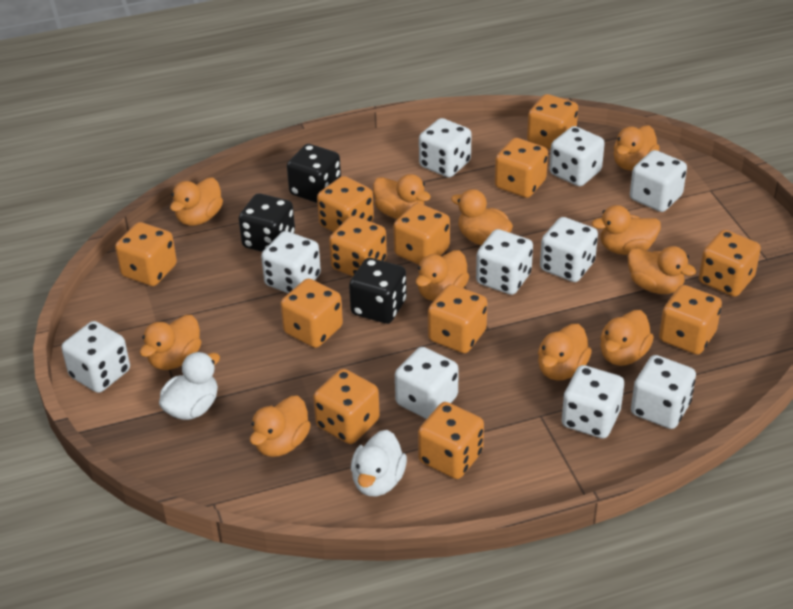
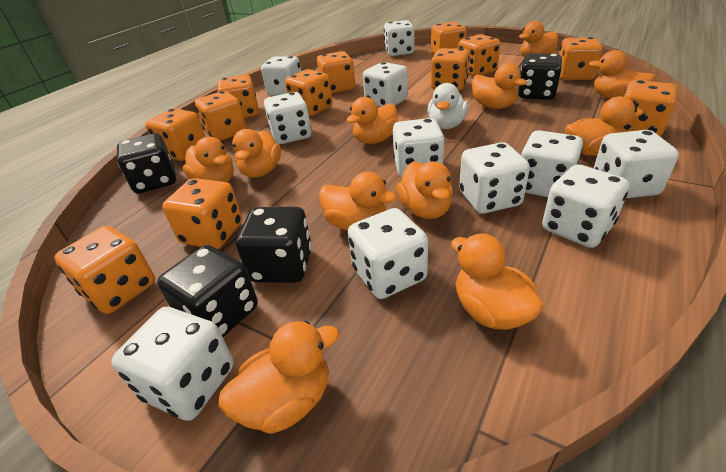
black dice: 3 -> 4
white dice: 10 -> 11
white duck: 2 -> 1

